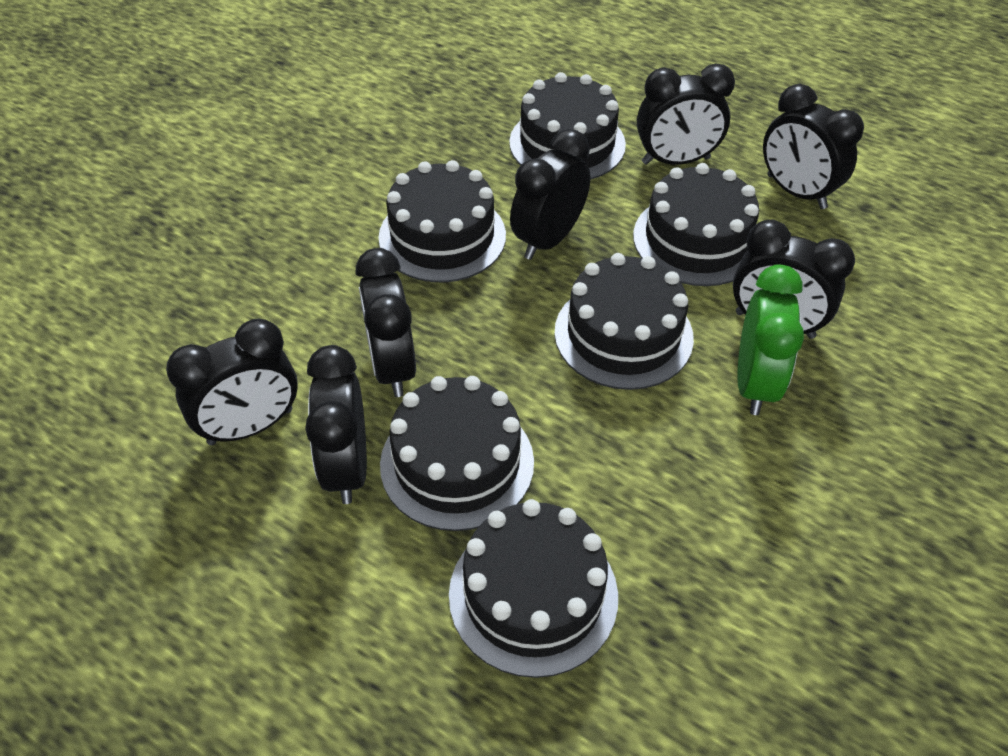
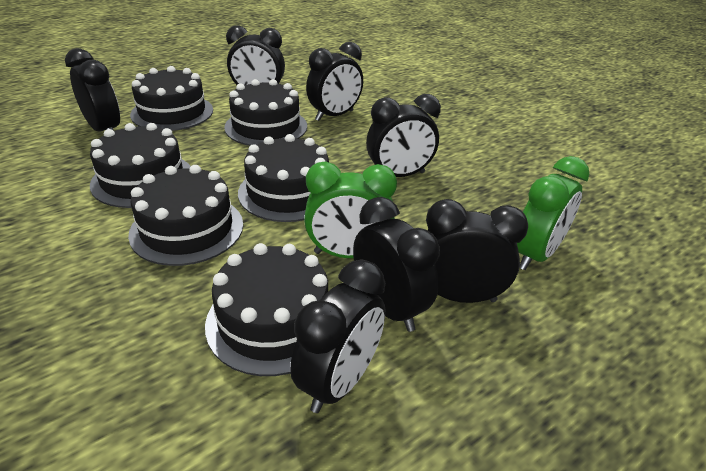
green clock: 1 -> 2

